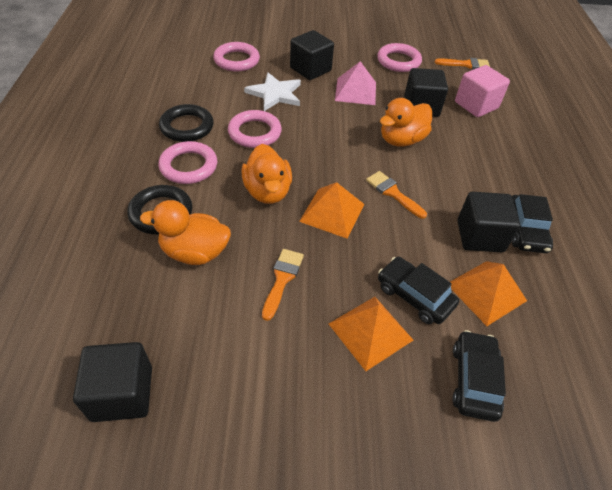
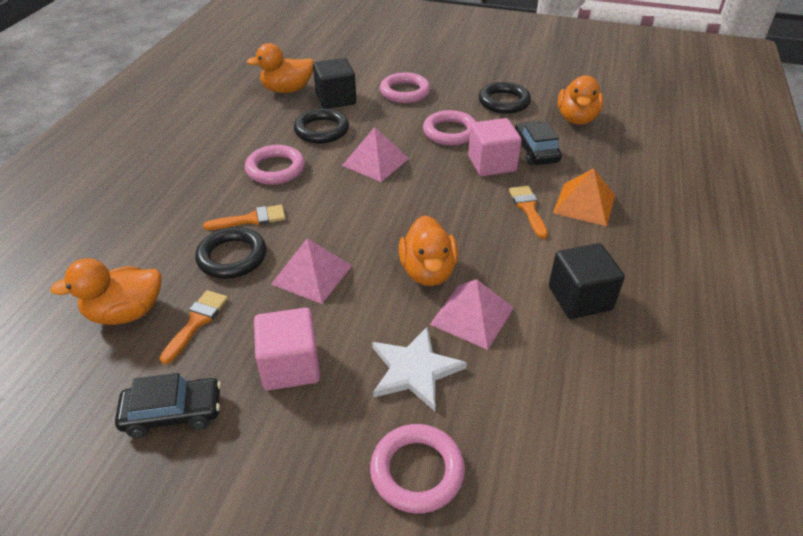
black car: 3 -> 2
black cube: 4 -> 2
black ring: 2 -> 3
orange duck: 3 -> 4
orange pyramid: 3 -> 1
pink cube: 1 -> 2
pink pyramid: 1 -> 3

